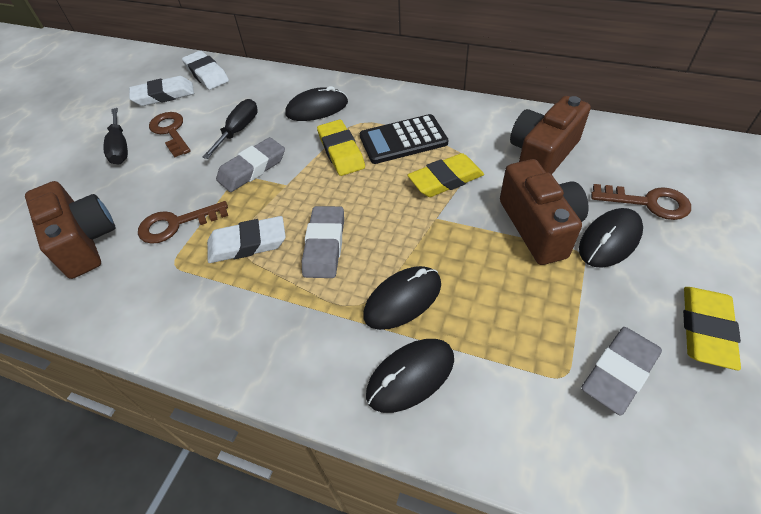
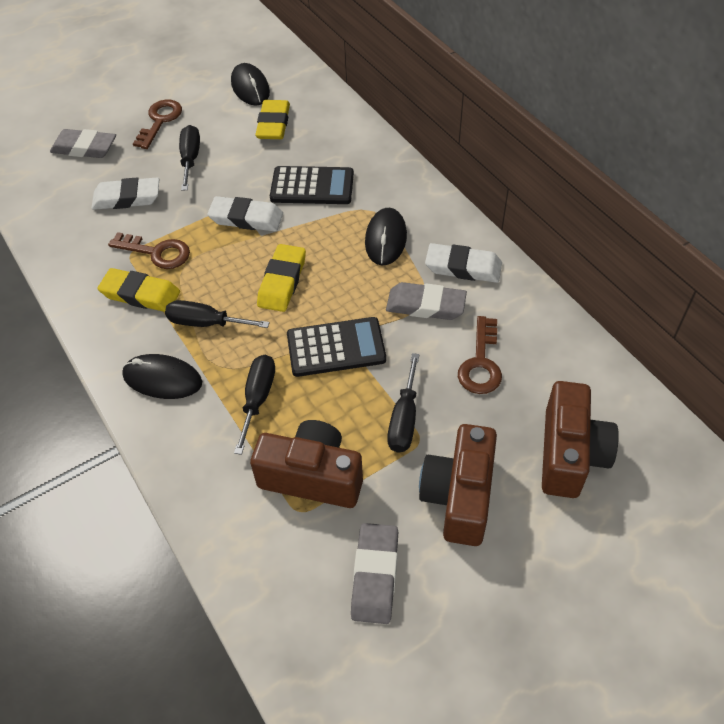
black calculator: 1 -> 2
black mouse: 4 -> 3
black screwdriver: 2 -> 4

